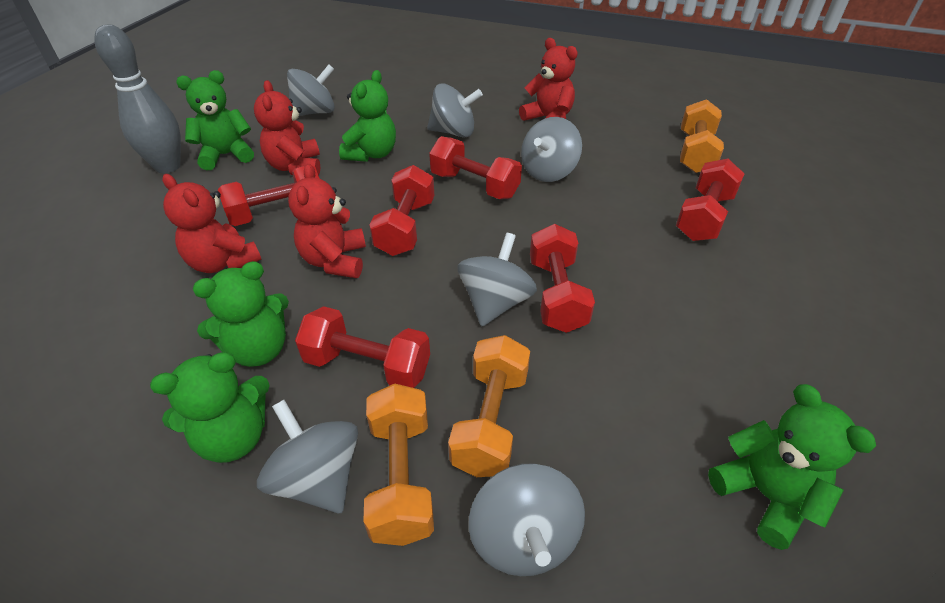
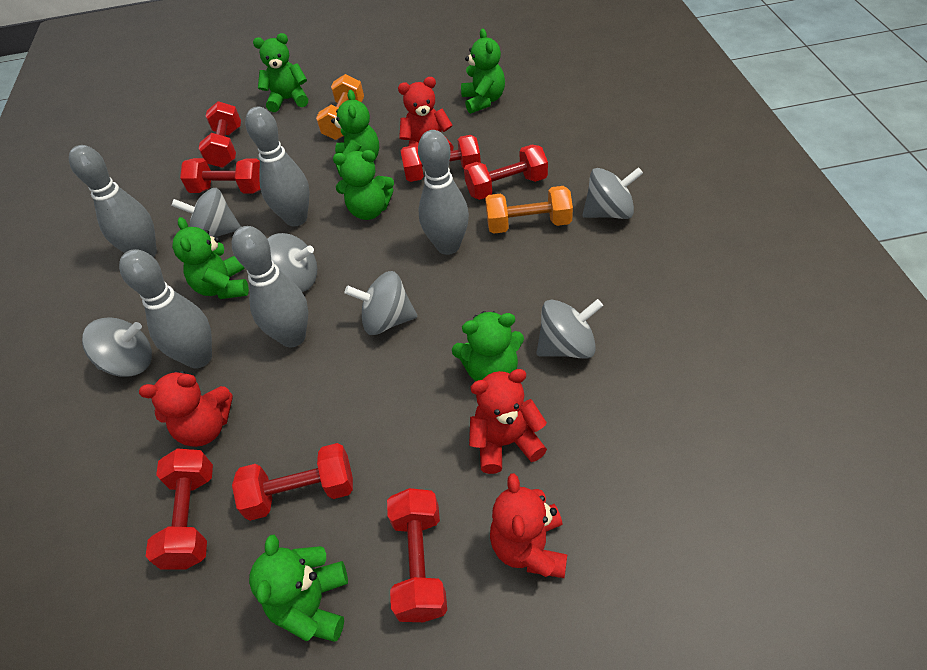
green teddy bear: 5 -> 7
grey bowling pin: 1 -> 5
orange dumbbell: 3 -> 2
red dumbbell: 6 -> 7

